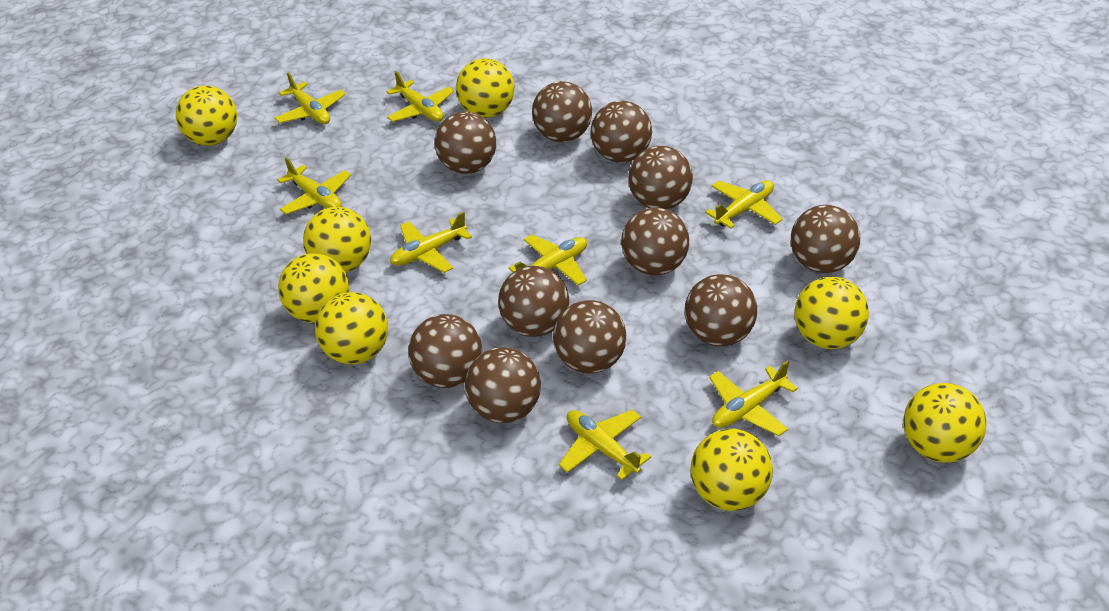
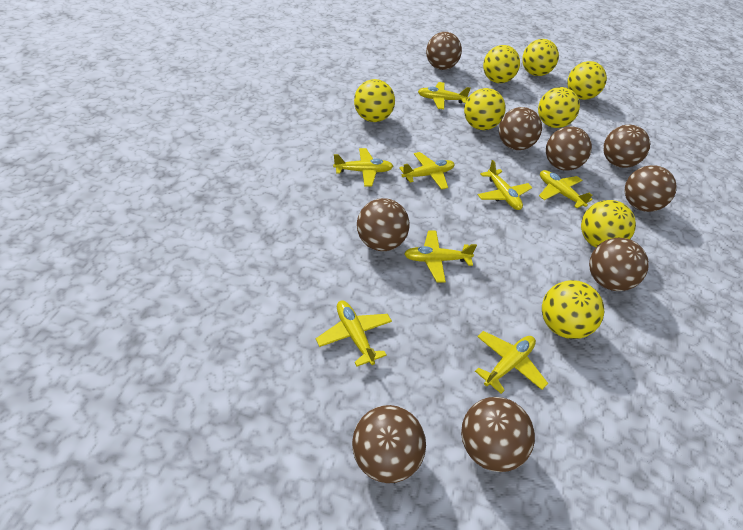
brown ball: 11 -> 9

